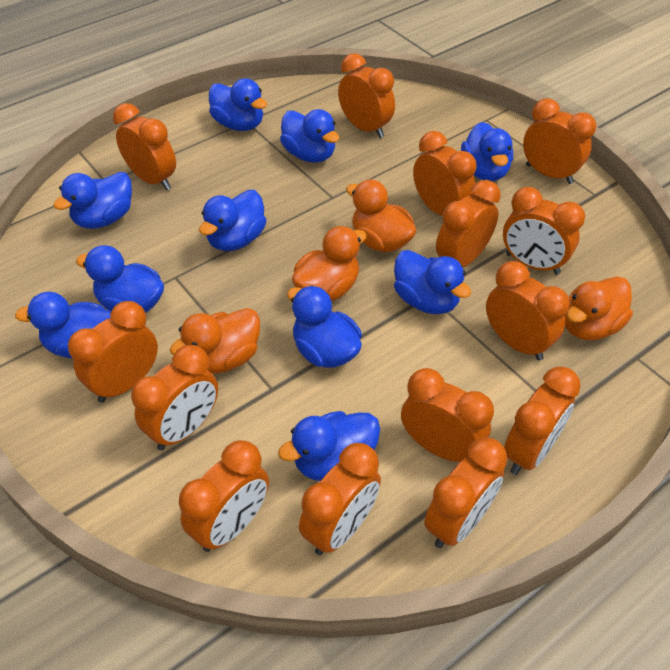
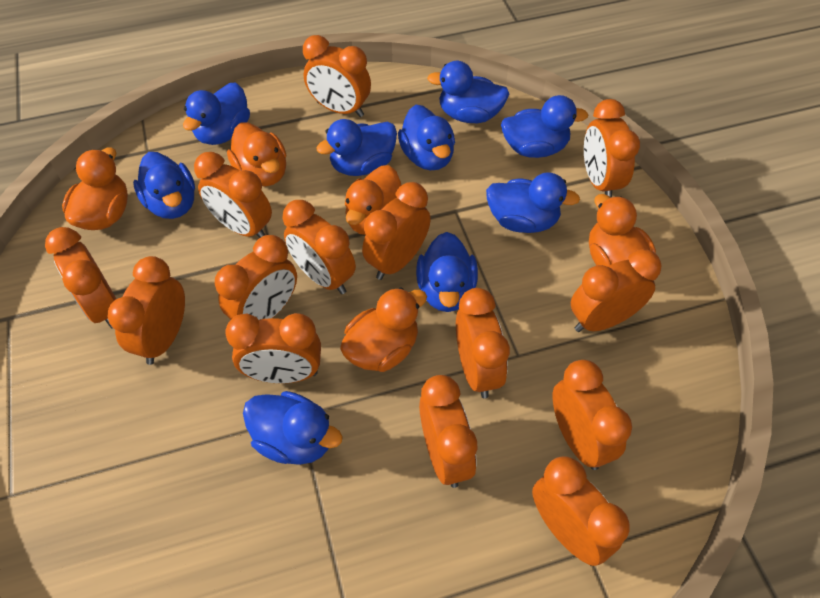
blue duck: 10 -> 9
orange duck: 4 -> 5

